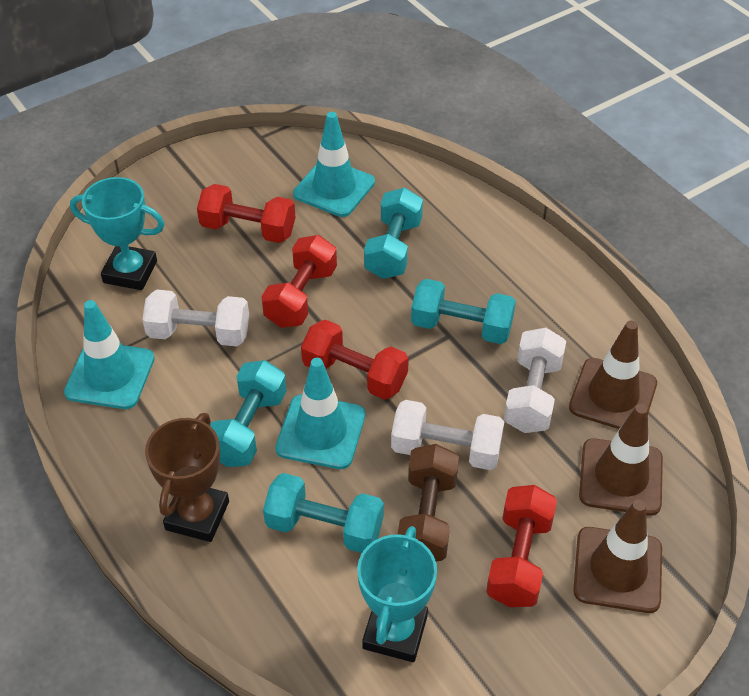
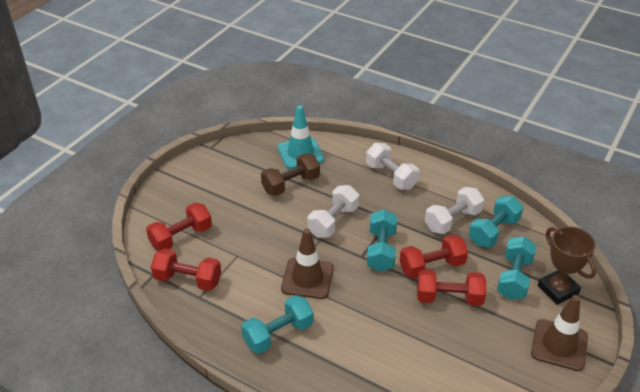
brown traffic cone: 3 -> 2
turquoise traffic cone: 3 -> 1
turquoise trophy: 2 -> 0

